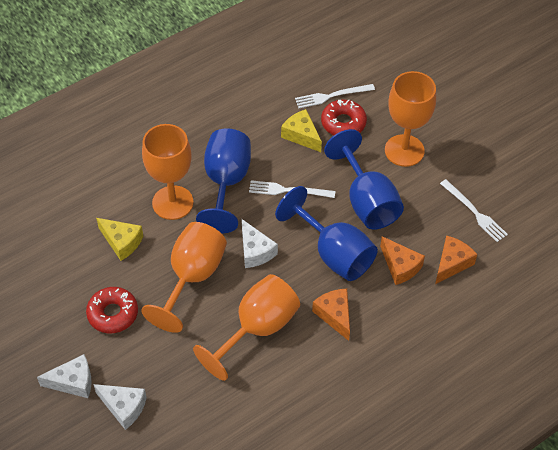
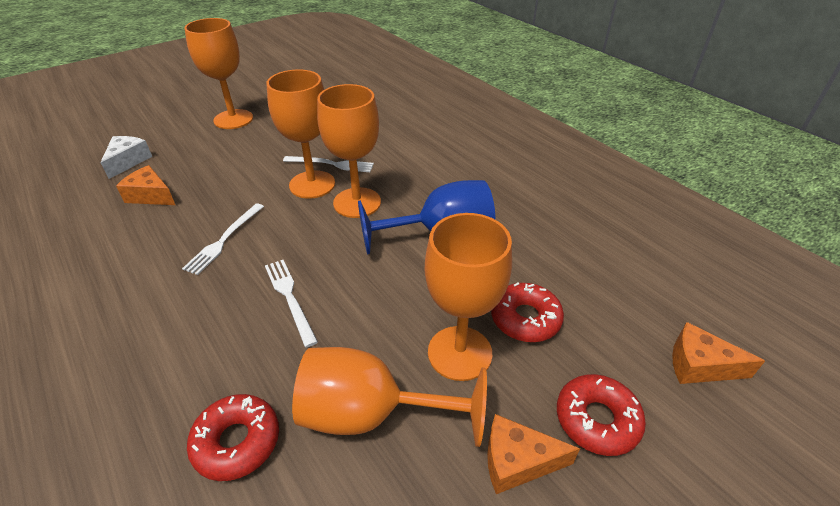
blue goblet: 3 -> 1
orange goblet: 4 -> 5
red donut: 2 -> 3
white cheese: 3 -> 1
yellow cheese: 2 -> 0

